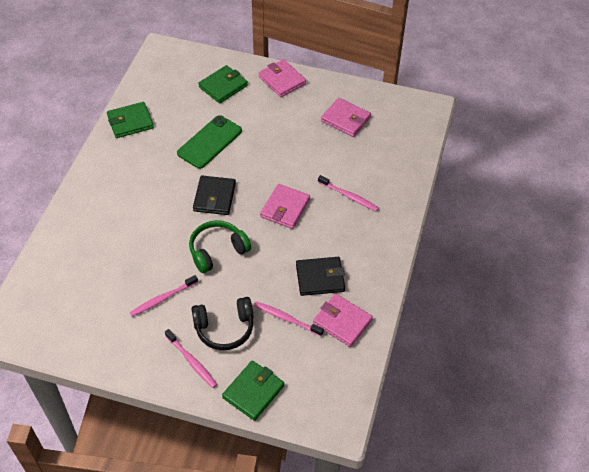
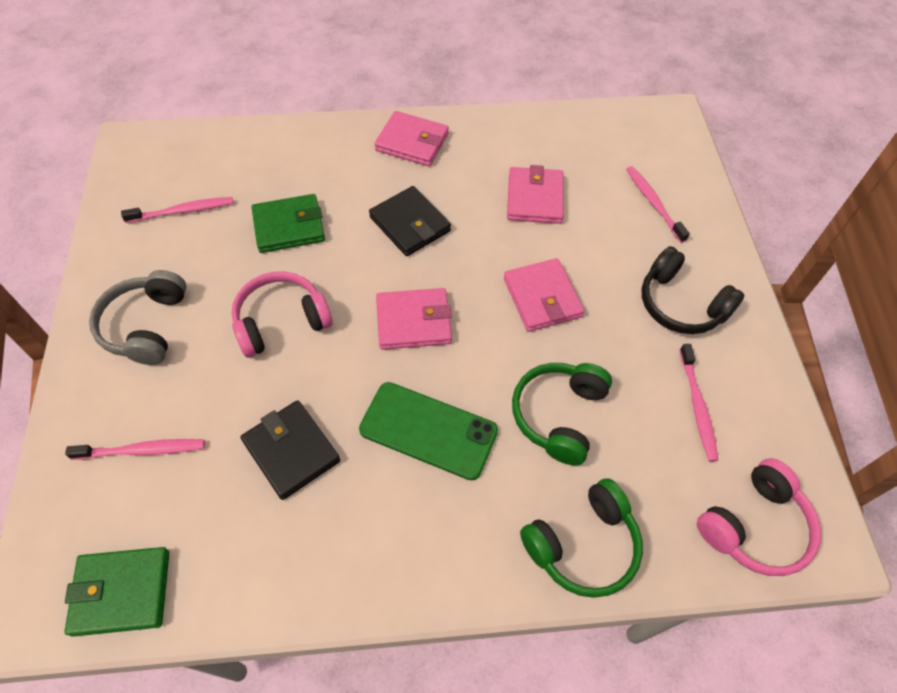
green headphones: 1 -> 2
green wallet: 3 -> 2
grey headphones: 0 -> 1
pink headphones: 0 -> 2

